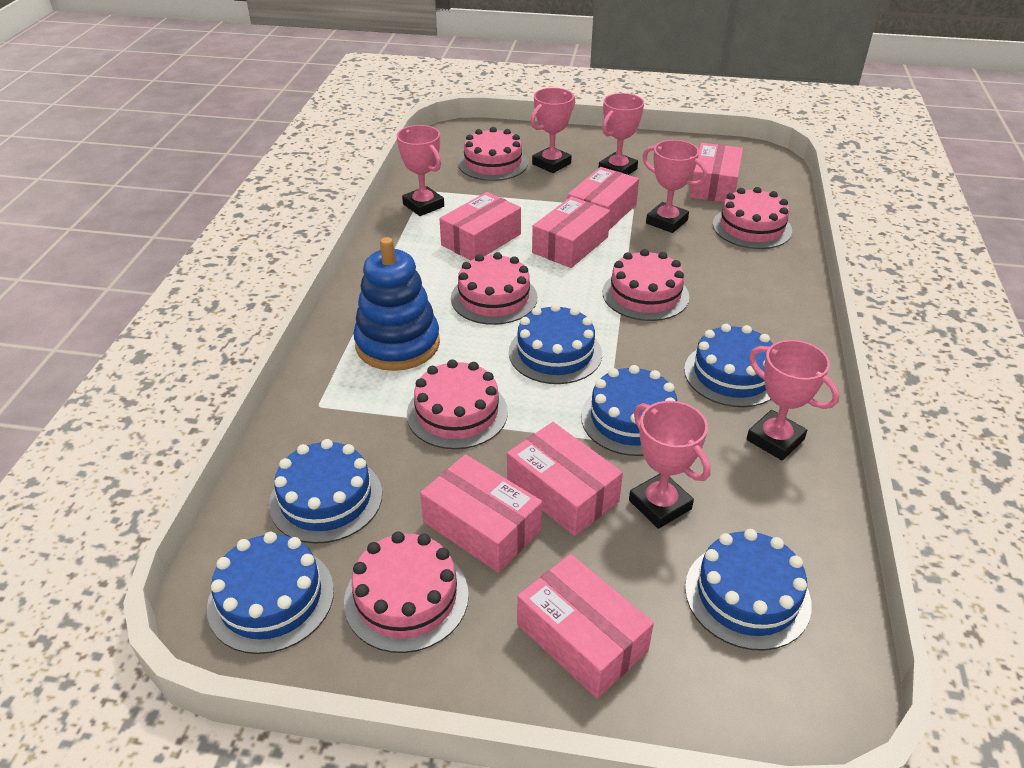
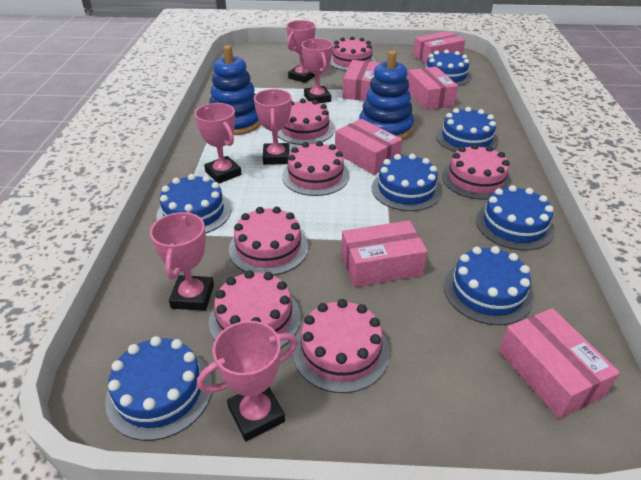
blue cake: 6 -> 7
blue stacking toy: 1 -> 2
pink box: 7 -> 6
pink cake: 6 -> 7

